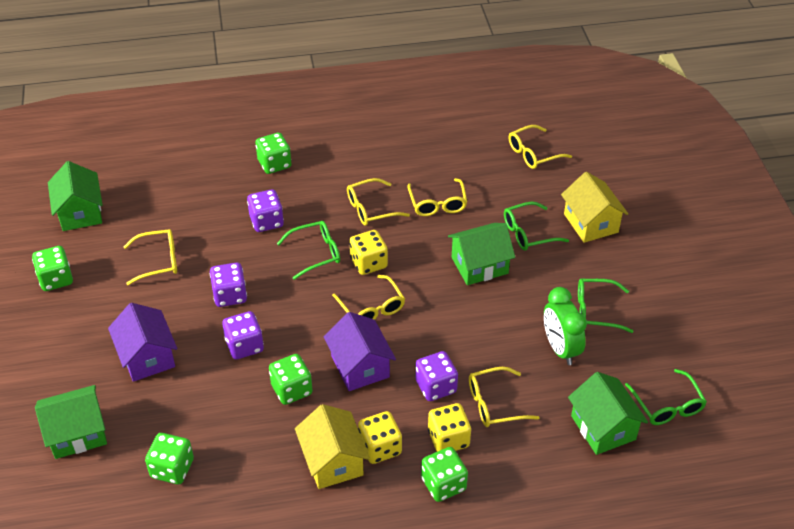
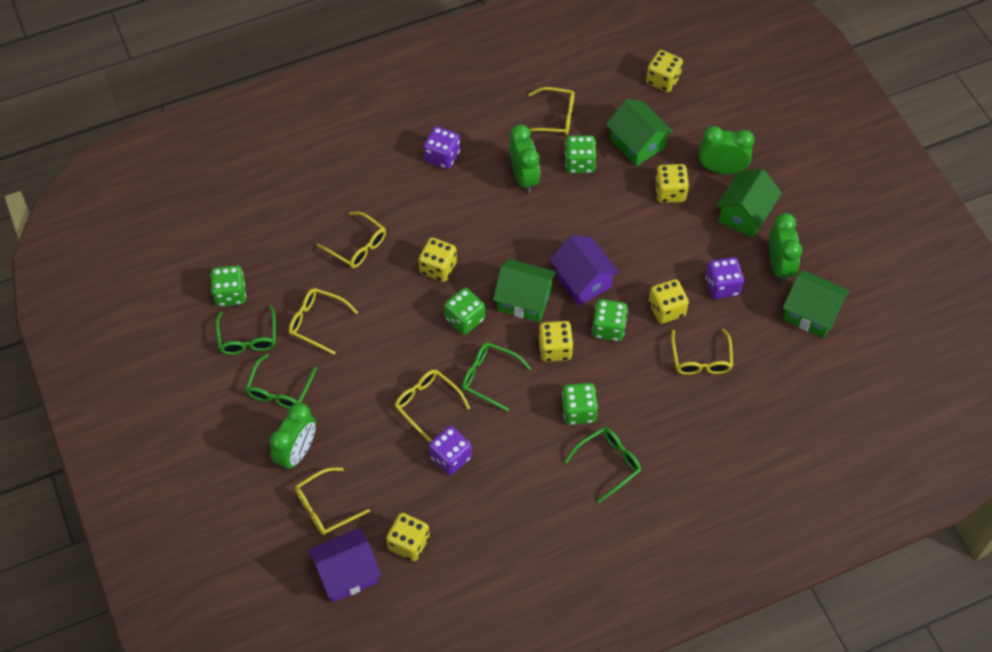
green clock: 1 -> 4
purple dice: 4 -> 3
yellow dice: 3 -> 6
yellow house: 2 -> 0

